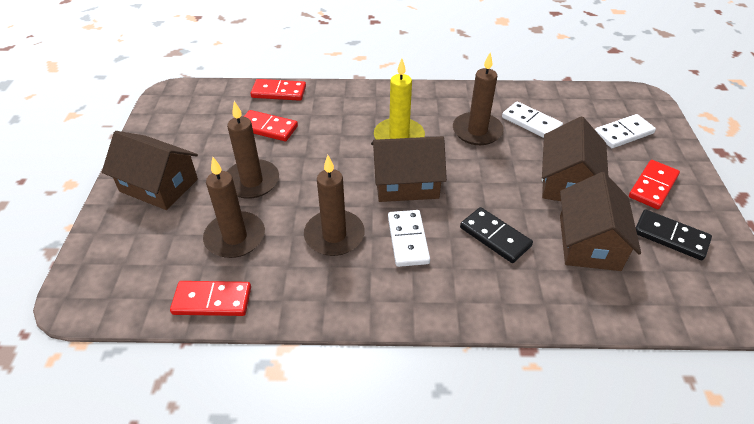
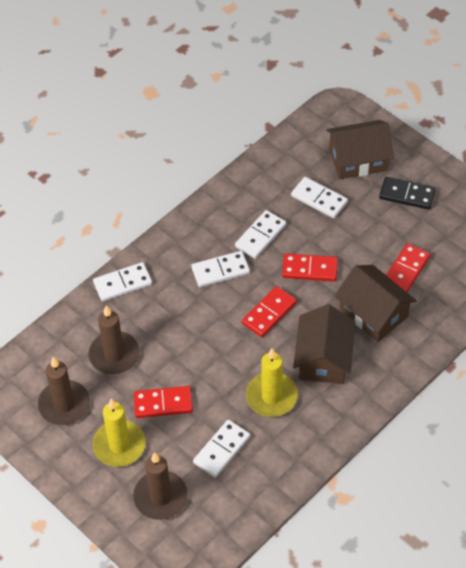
black domino: 2 -> 1
brown candle: 4 -> 3
brown house: 4 -> 3
white domino: 3 -> 5
yellow candle: 1 -> 2

